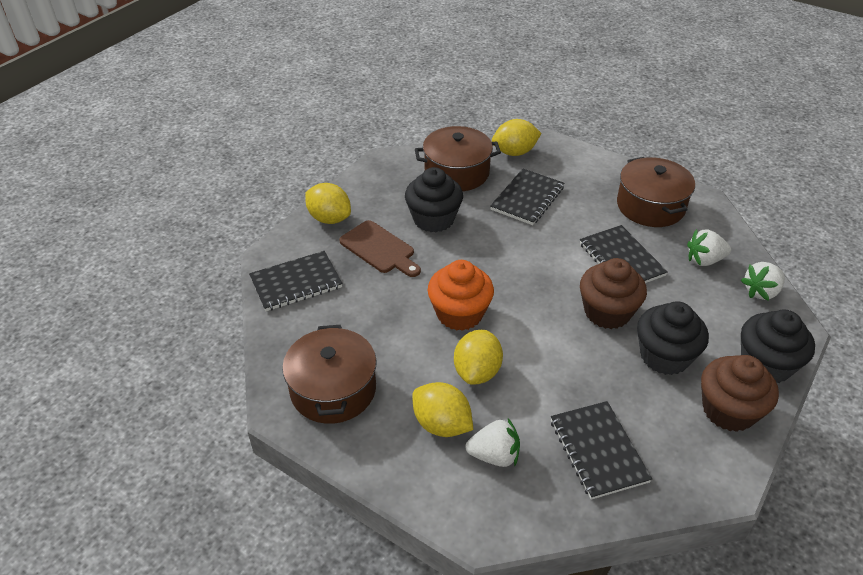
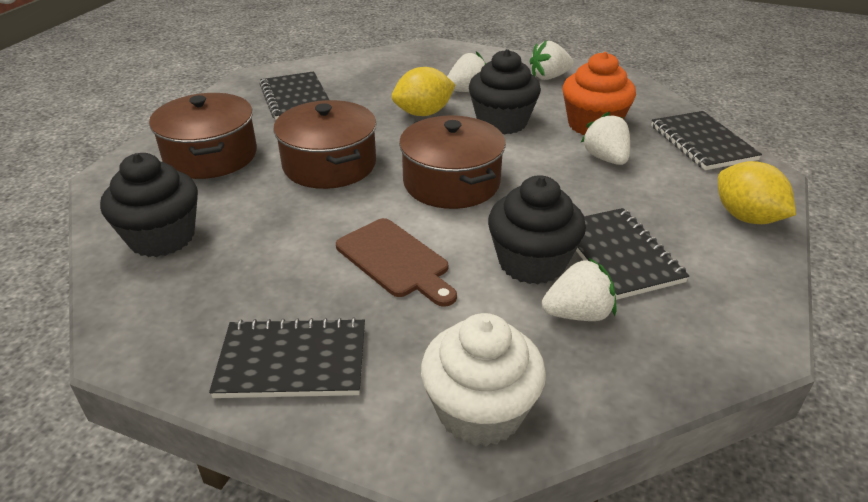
brown cupcake: 2 -> 0
white cupcake: 0 -> 1
white strawberry: 3 -> 4
yellow lemon: 4 -> 2

